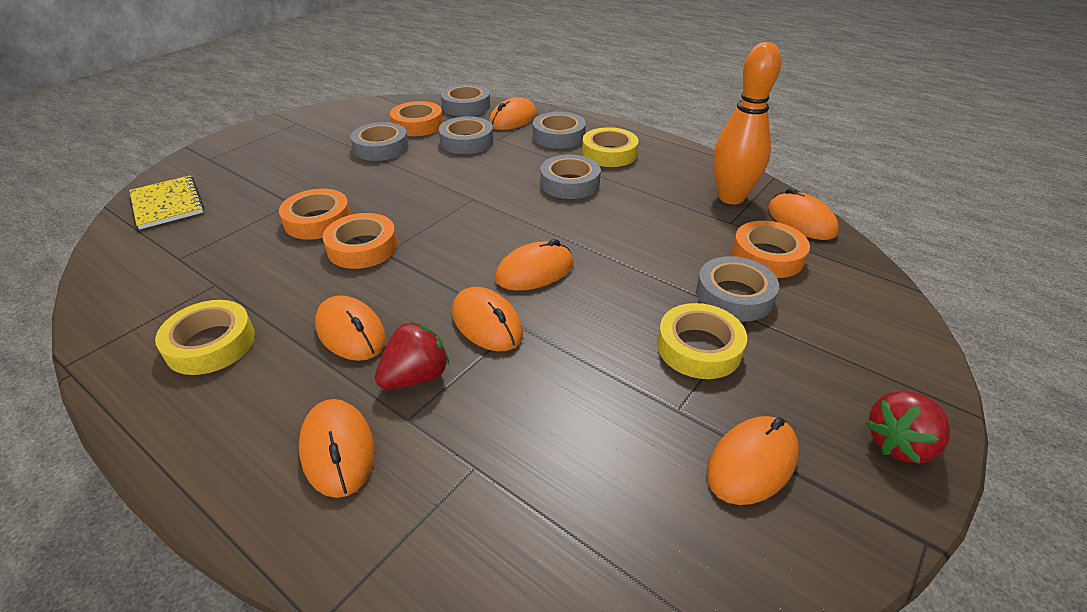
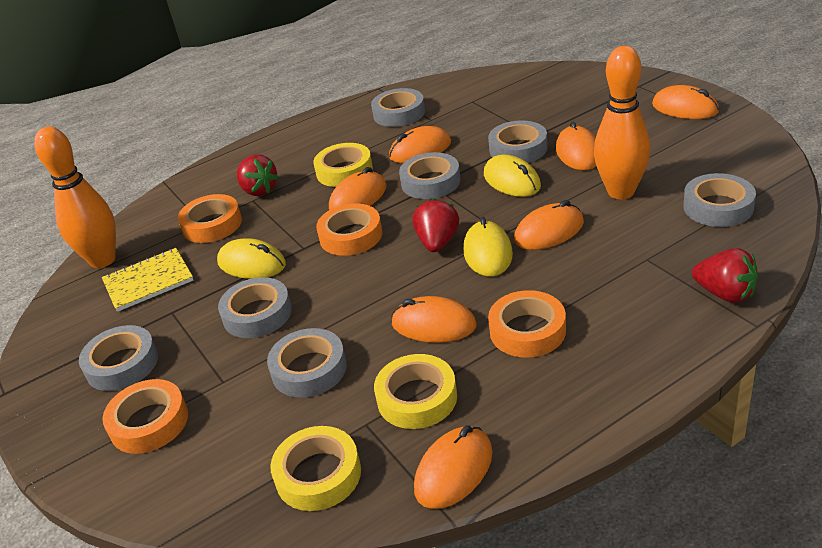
grey tape: 6 -> 7
orange bowling pin: 1 -> 2
red strawberry: 2 -> 3
yellow mouse: 0 -> 3

